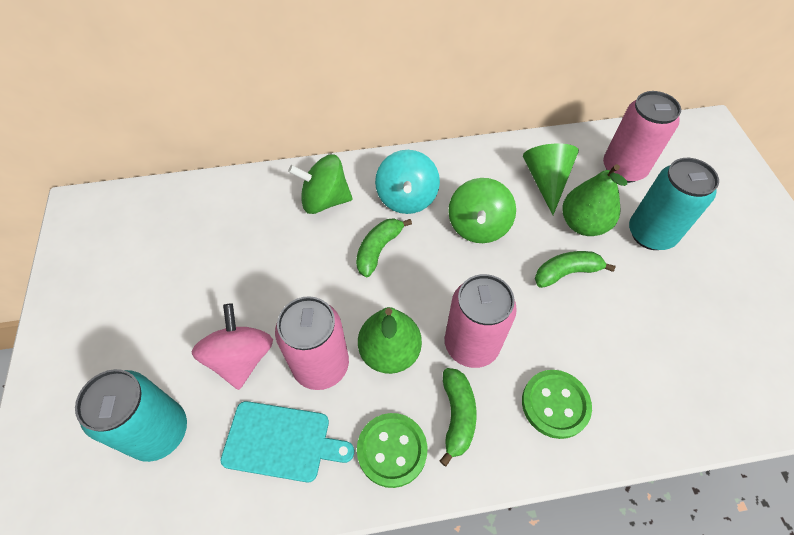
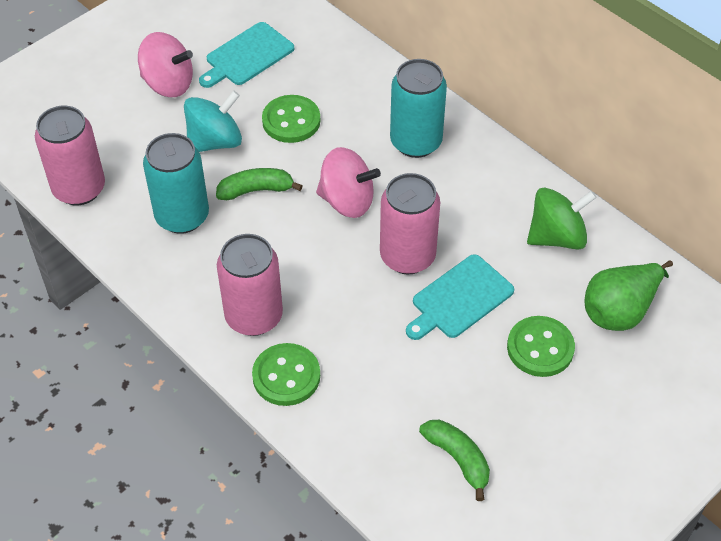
green banana: 3 -> 2
green button: 2 -> 3
green cone: 1 -> 0
green pear: 2 -> 1
green spinning top: 2 -> 1
pink spinning top: 1 -> 2
turquoise cutting board: 1 -> 2

